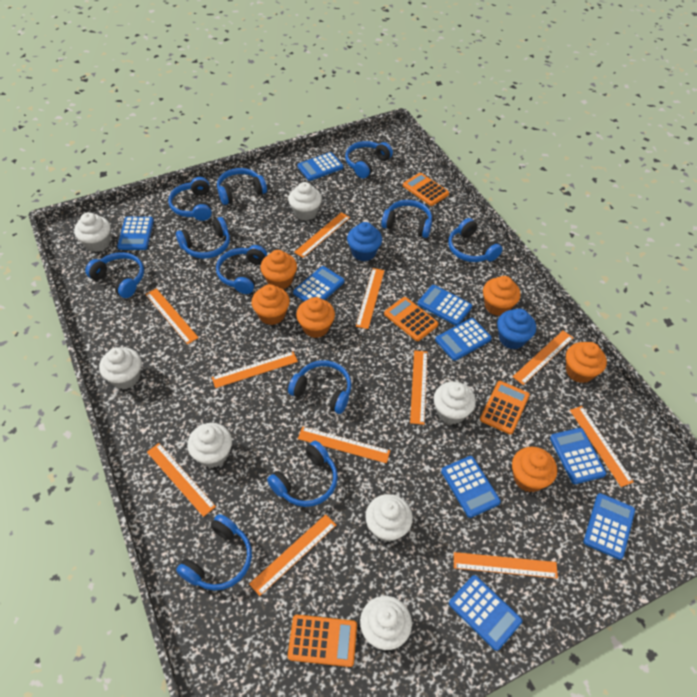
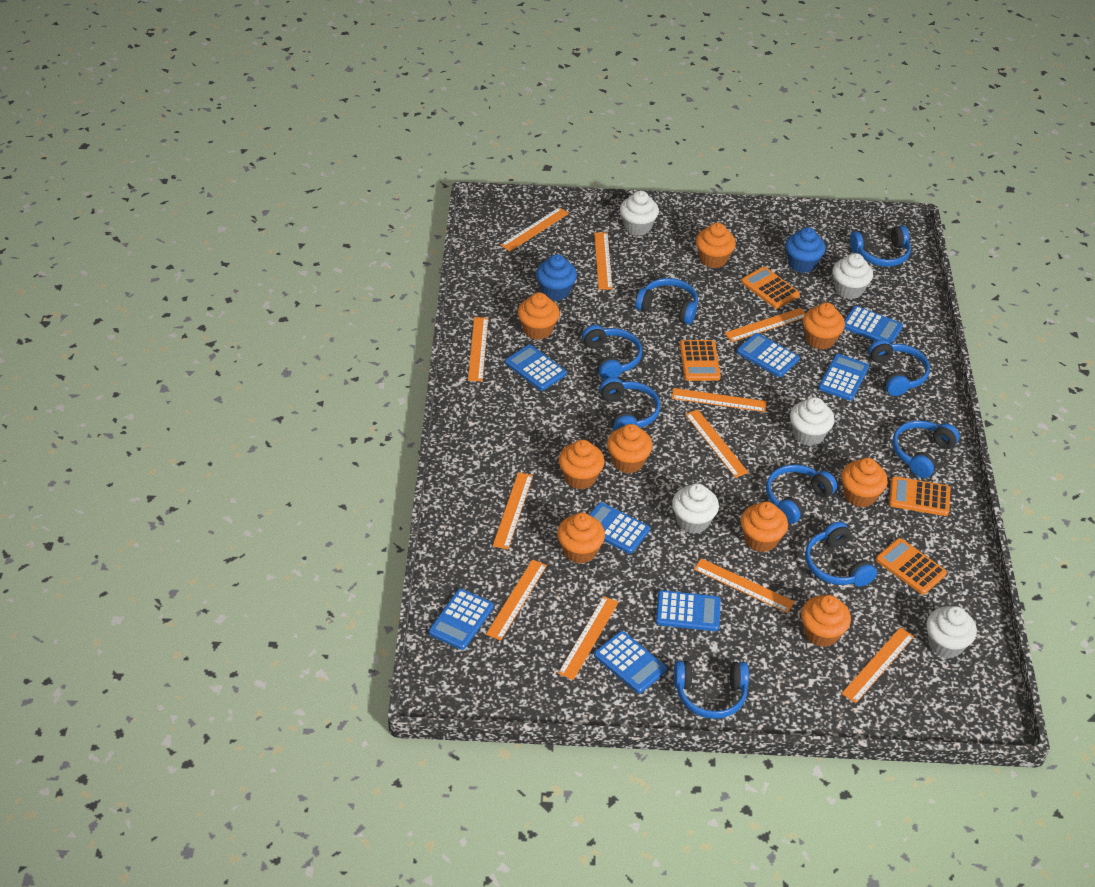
blue calculator: 9 -> 8
blue headphones: 11 -> 9
orange cupcake: 6 -> 9
white cupcake: 7 -> 5

